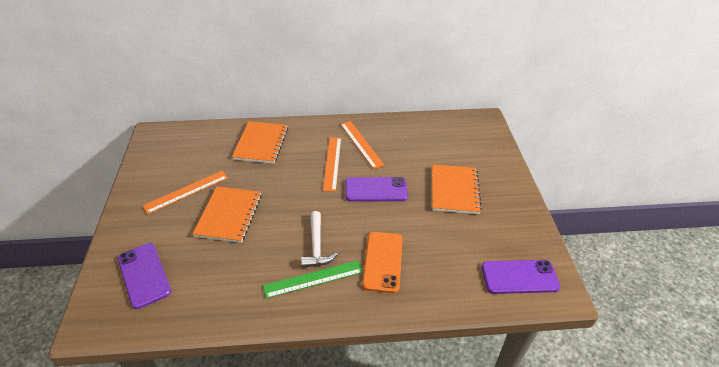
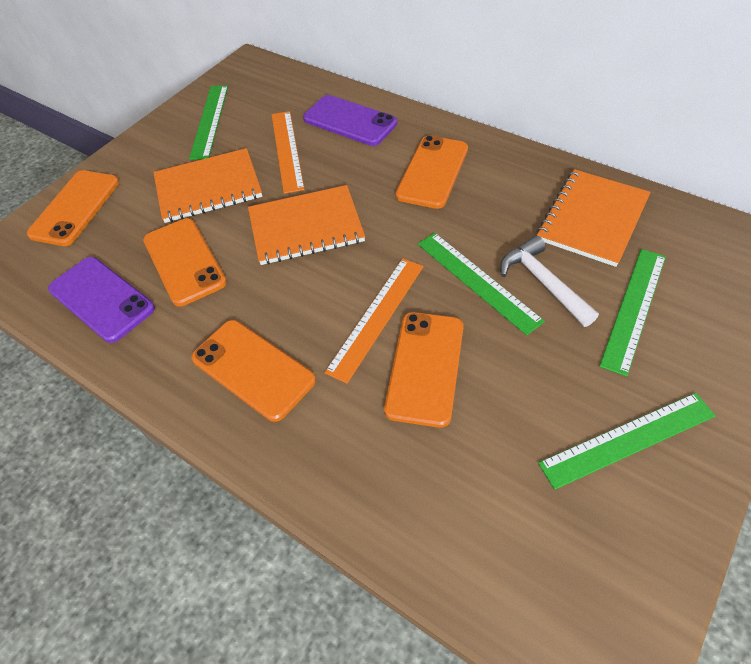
green ruler: 1 -> 4
orange phone: 1 -> 5
orange ruler: 3 -> 2
purple phone: 3 -> 2

